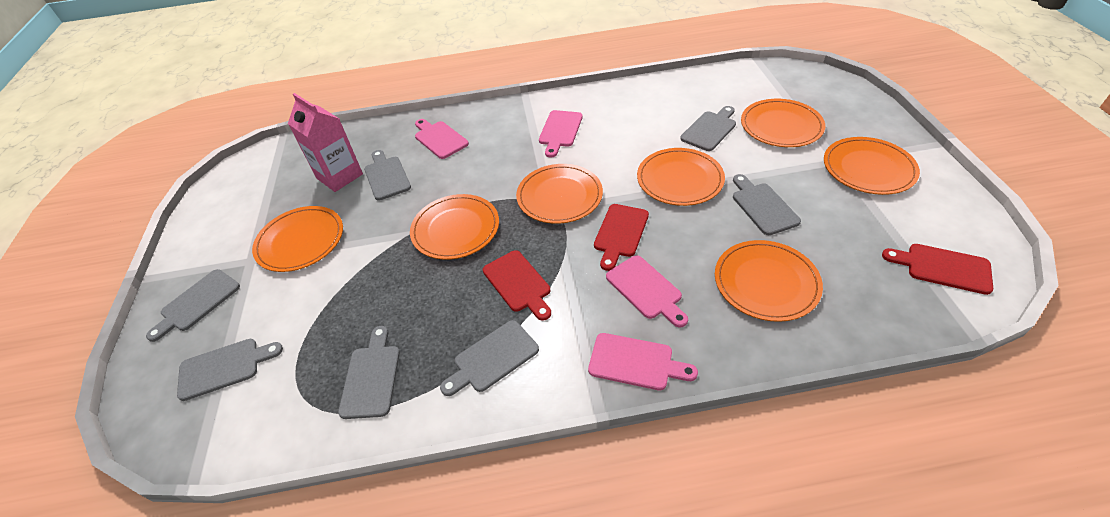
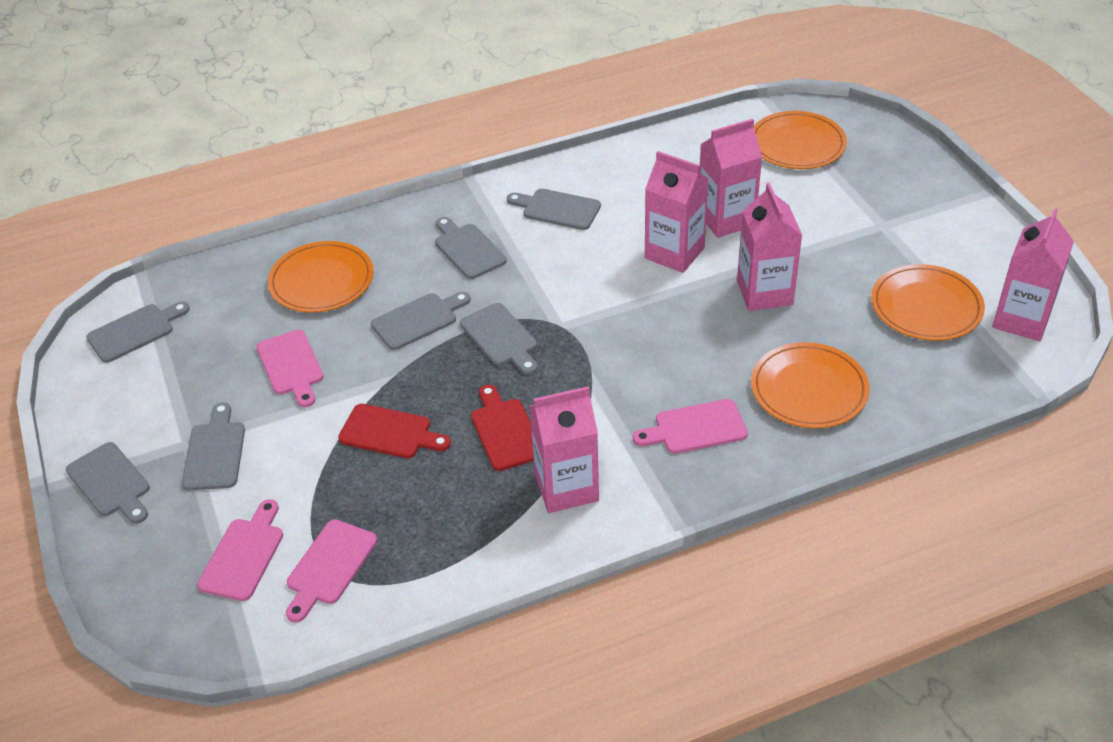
orange plate: 7 -> 4
pink carton: 1 -> 5
red cutting board: 3 -> 2

